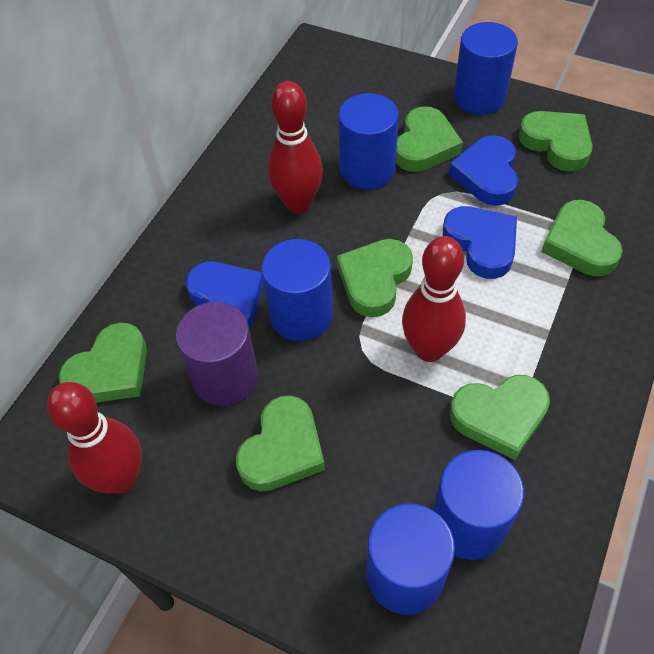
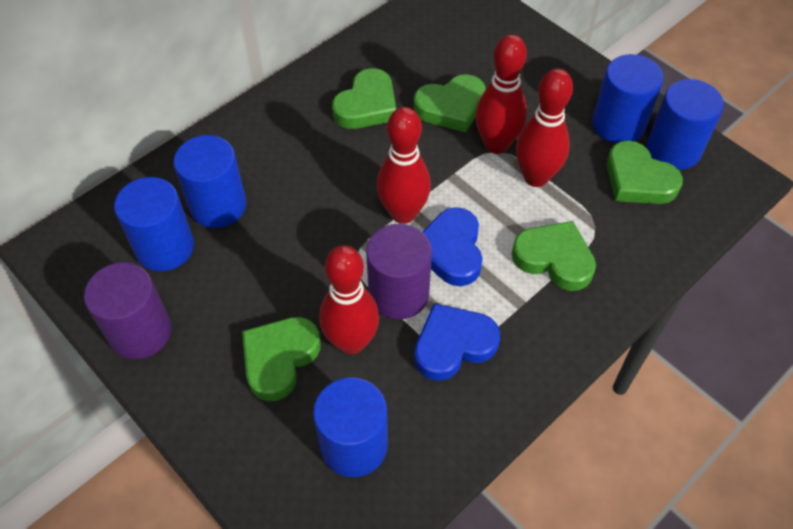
blue heart: 3 -> 2
green heart: 7 -> 5
purple cylinder: 1 -> 2
red bowling pin: 3 -> 4

